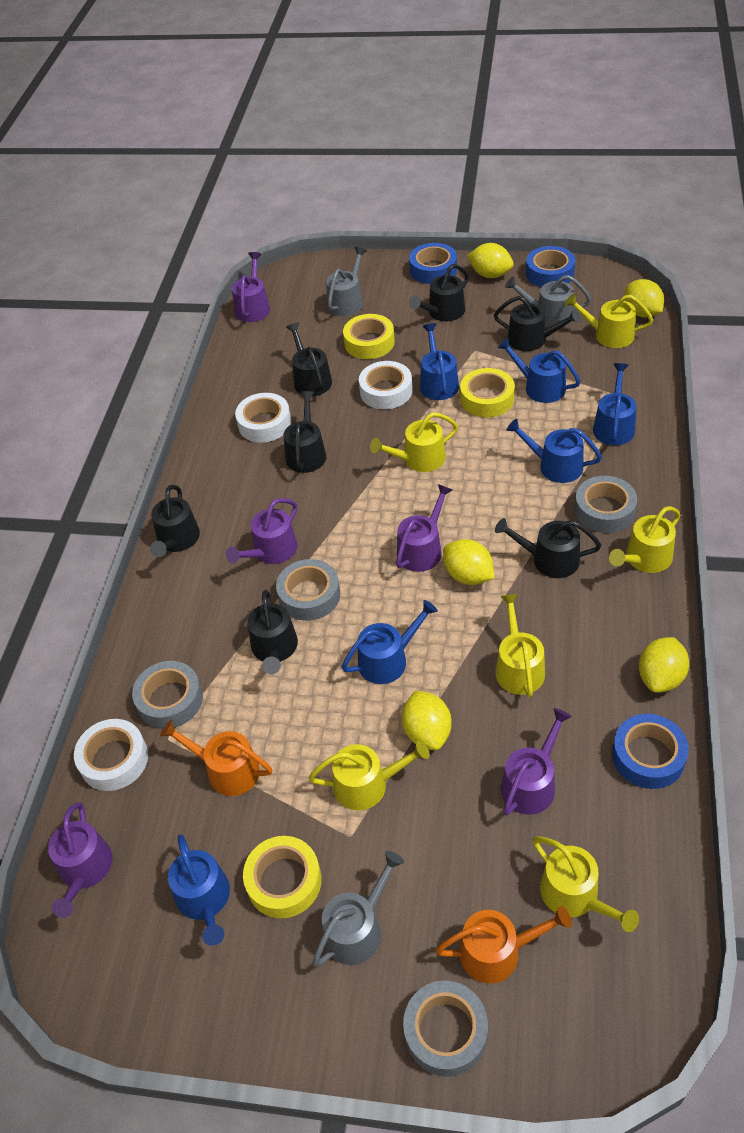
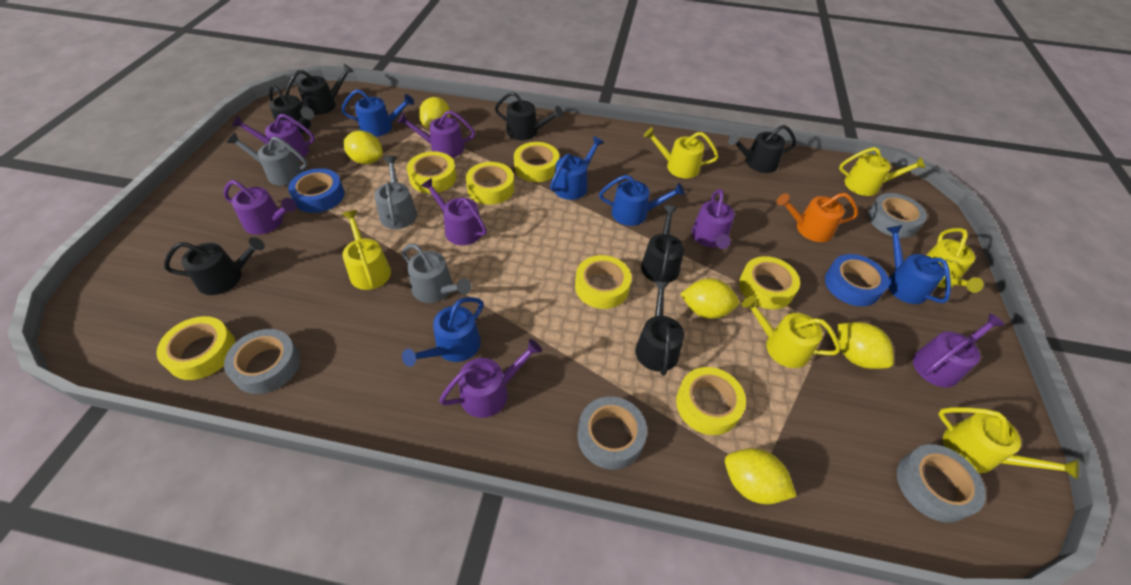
blue tape: 3 -> 2
blue watering can: 6 -> 5
orange watering can: 2 -> 1
purple watering can: 5 -> 7
white tape: 3 -> 0
yellow tape: 3 -> 7

